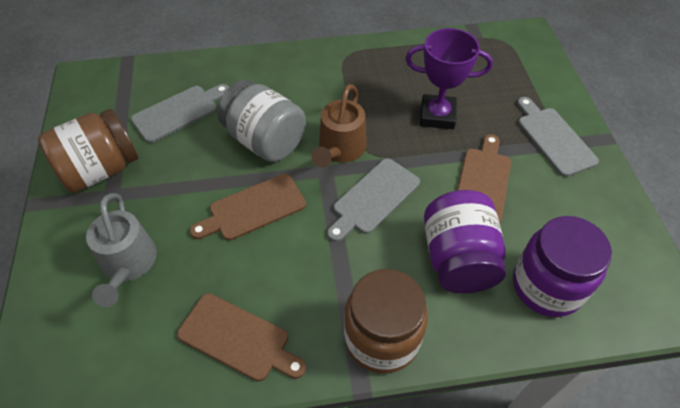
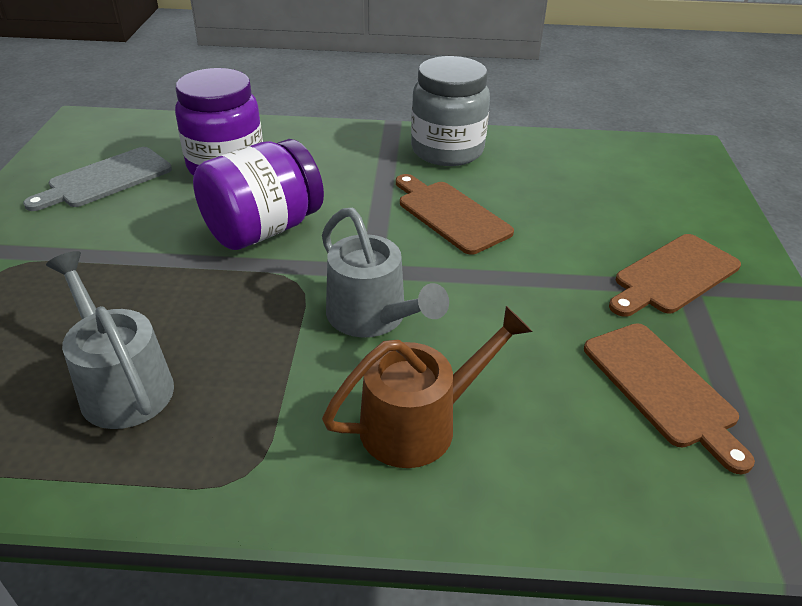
brown jar: 2 -> 0
grey cutting board: 3 -> 1
grey watering can: 1 -> 2
purple trophy: 1 -> 0

